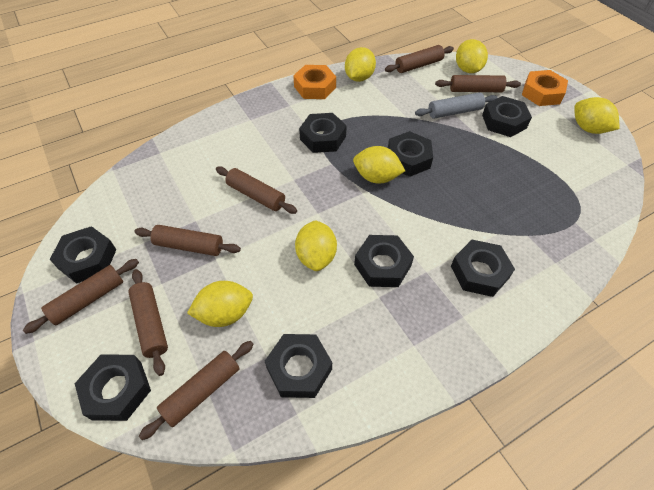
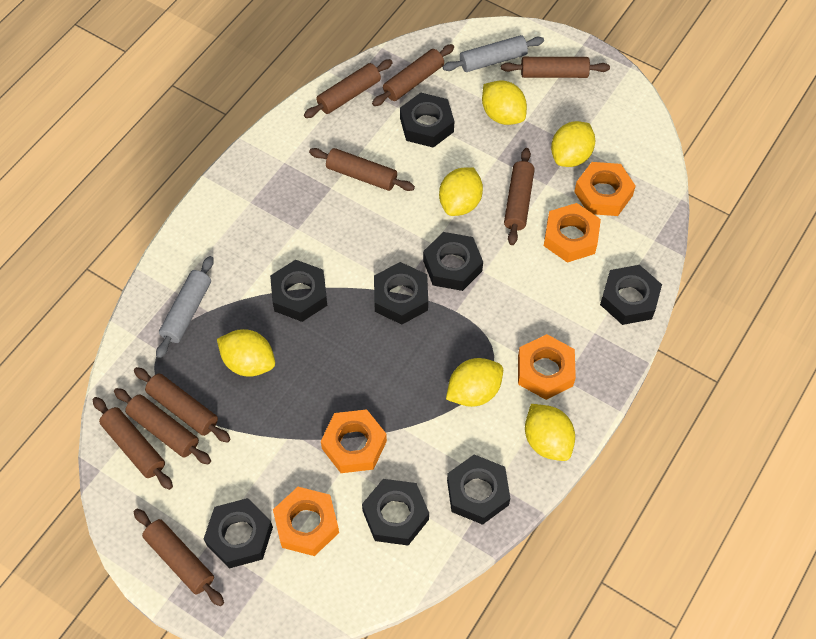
brown rolling pin: 7 -> 9
grey rolling pin: 1 -> 2
orange nut: 2 -> 5

